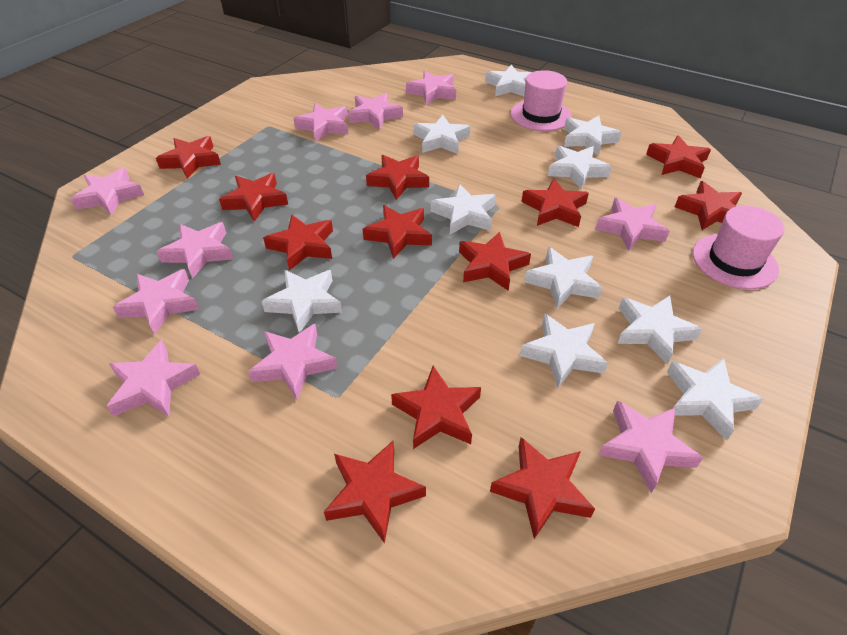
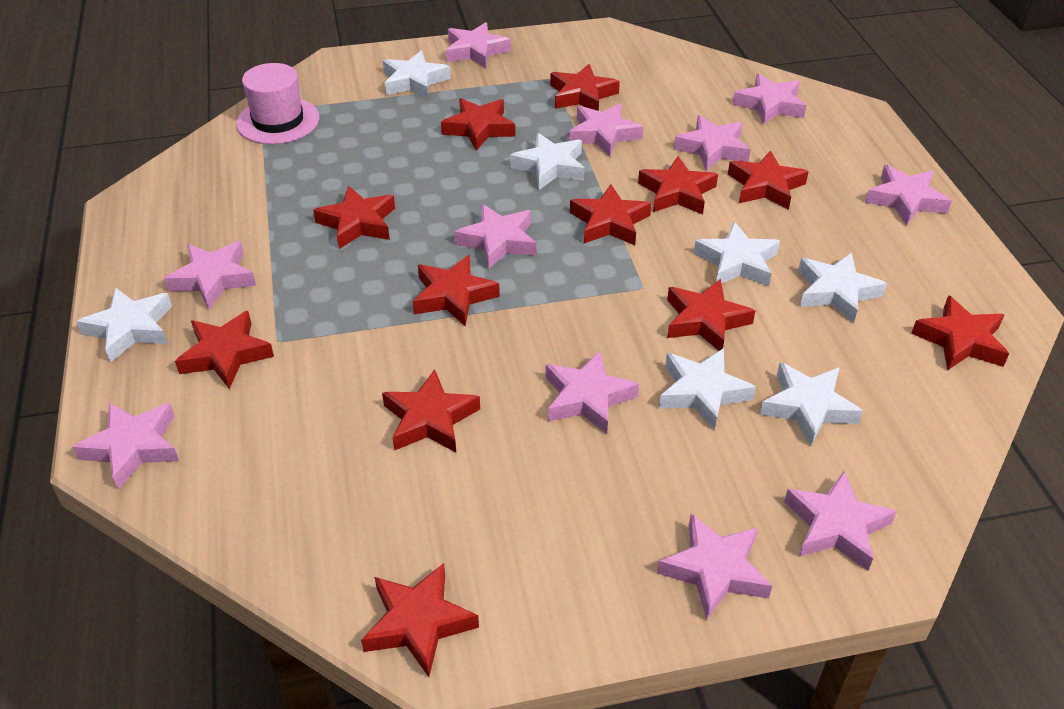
pink hat: 2 -> 1
pink star: 10 -> 11
white star: 10 -> 7

